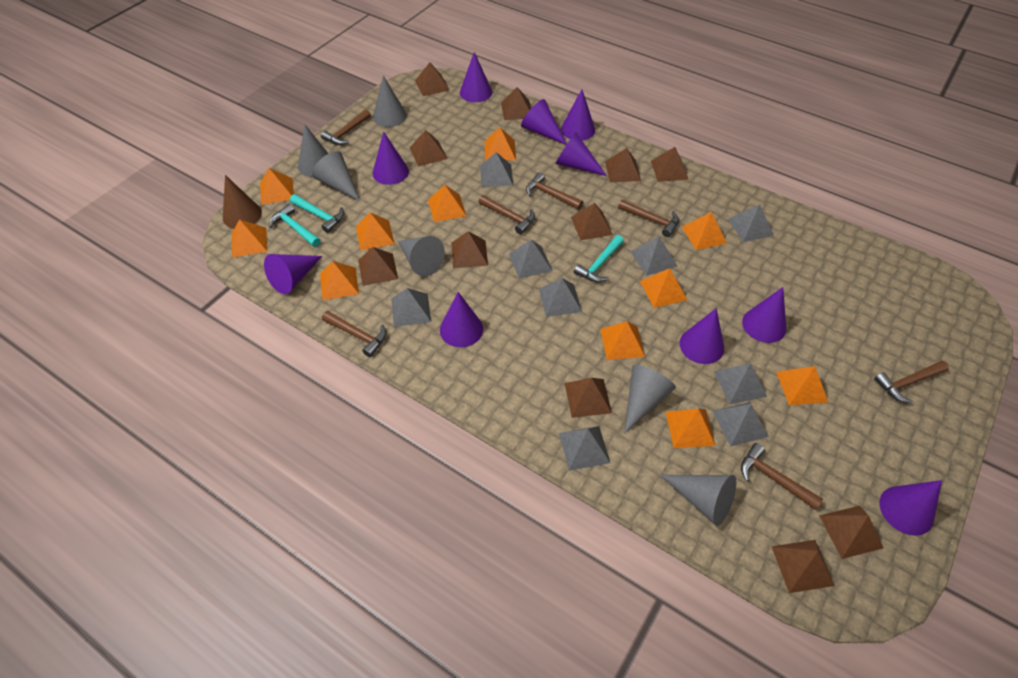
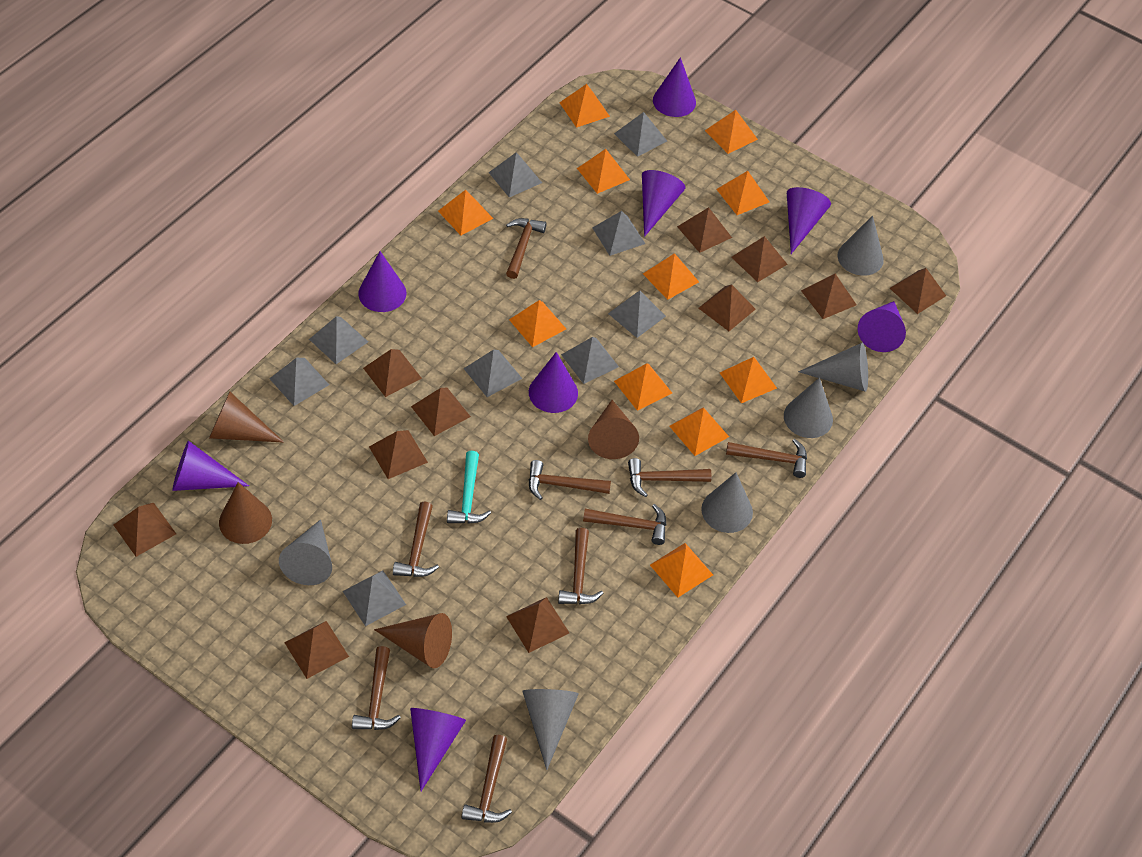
brown cone: 1 -> 4
brown hammer: 7 -> 9
purple cone: 10 -> 8
turquoise hammer: 3 -> 1

